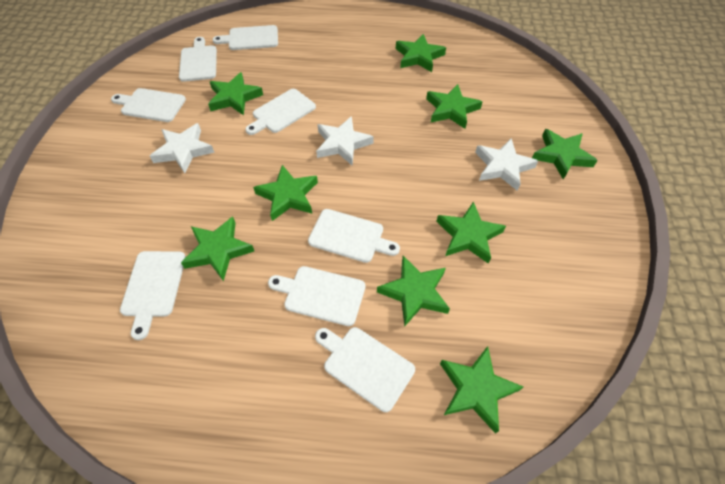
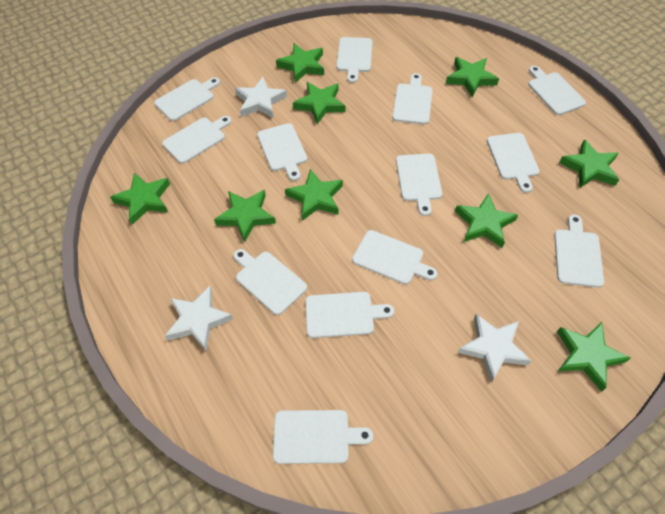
white cutting board: 8 -> 13

